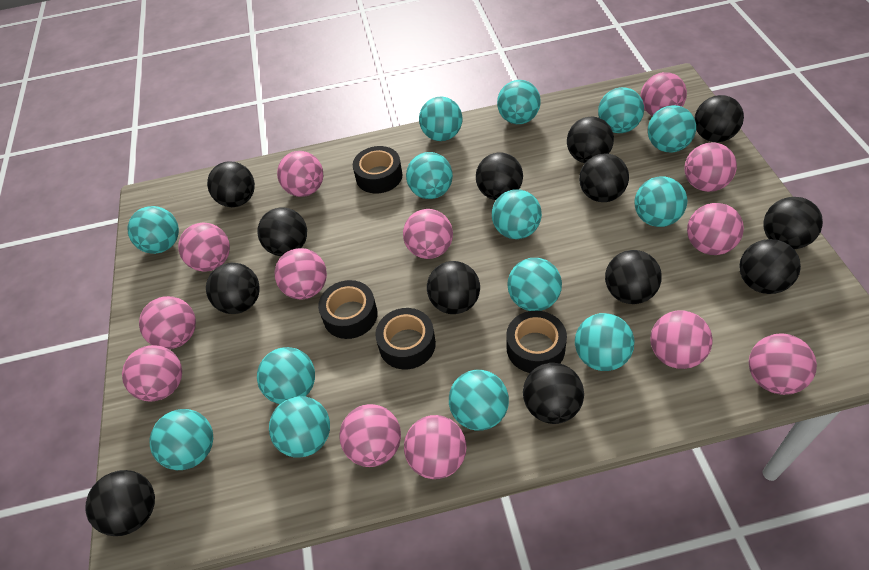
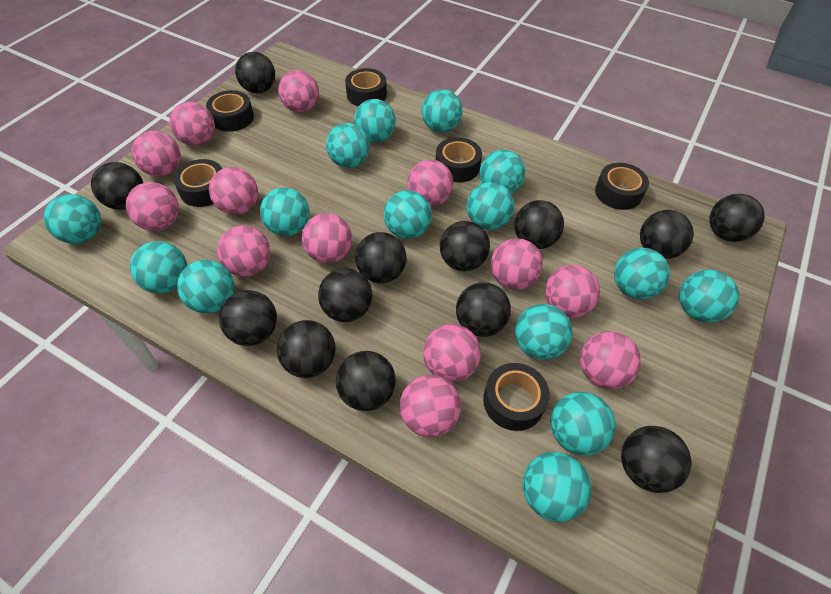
black tape: 4 -> 6
turquoise ball: 14 -> 15

